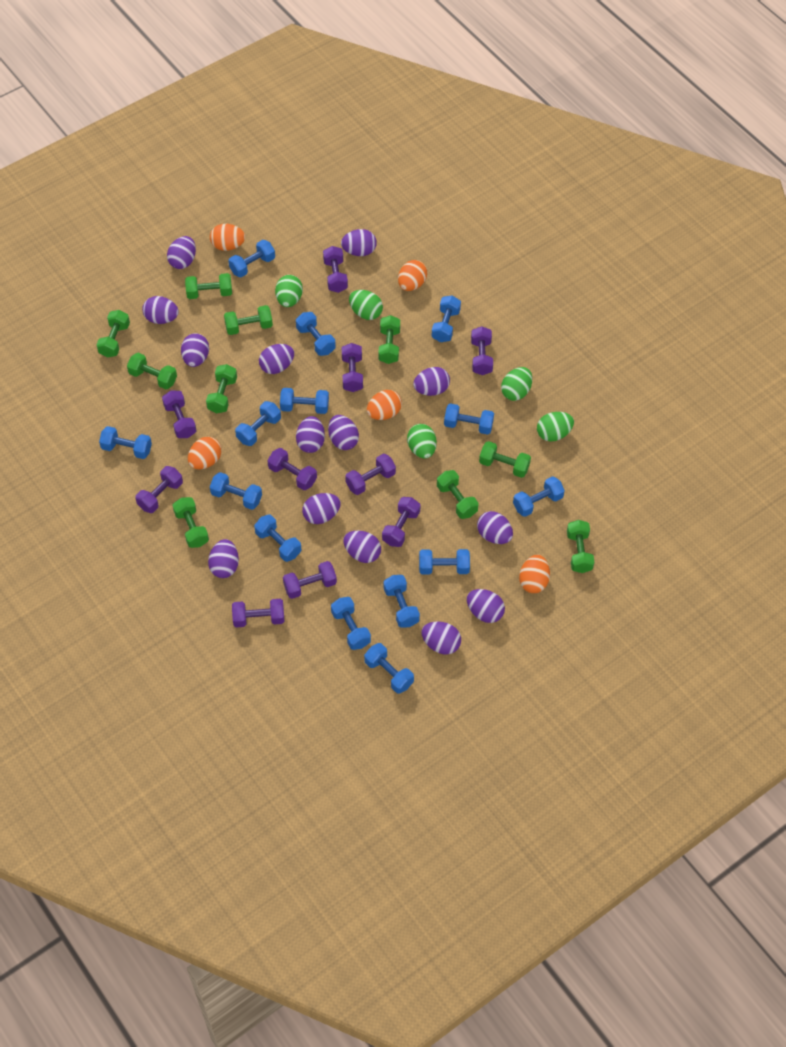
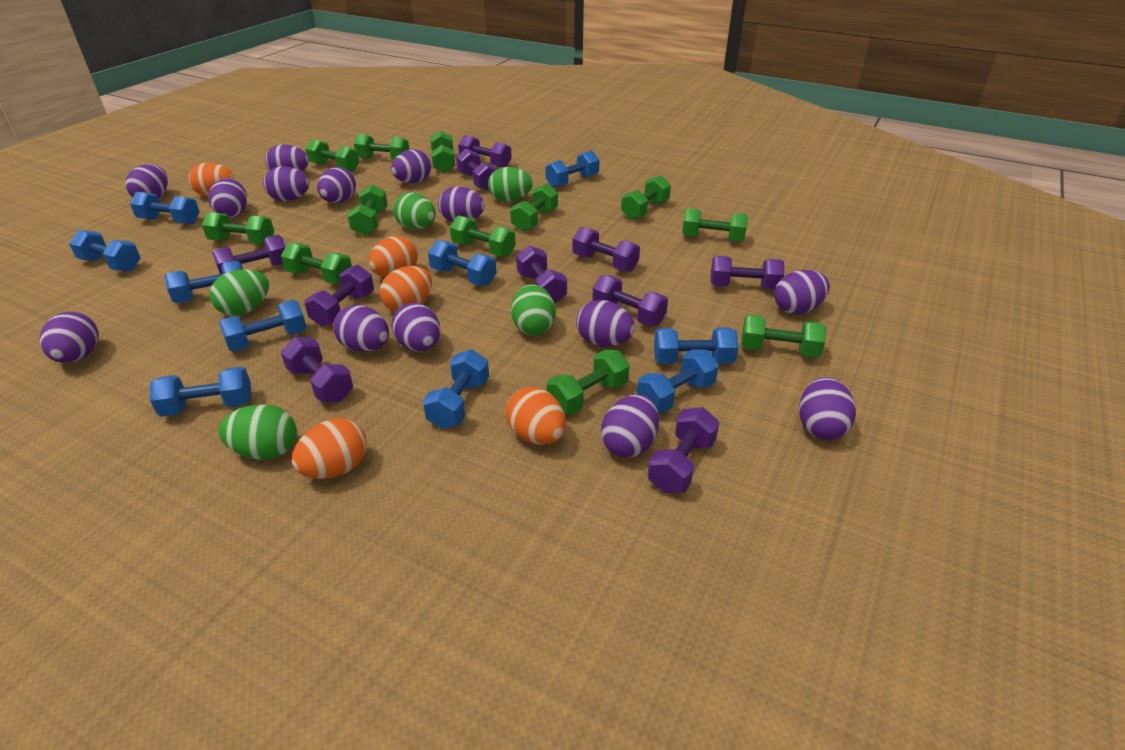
blue dumbbell: 14 -> 10
green dumbbell: 10 -> 12

